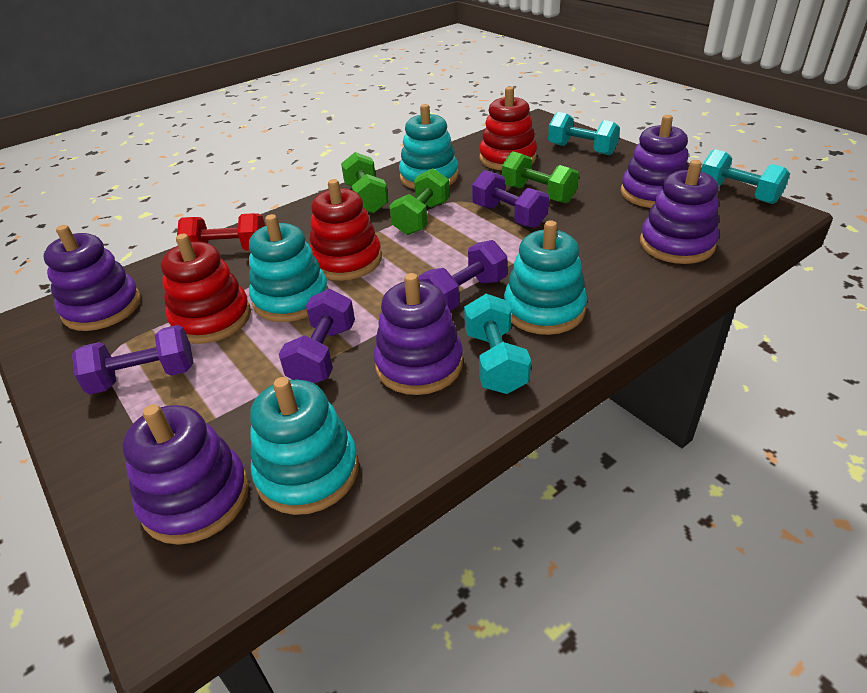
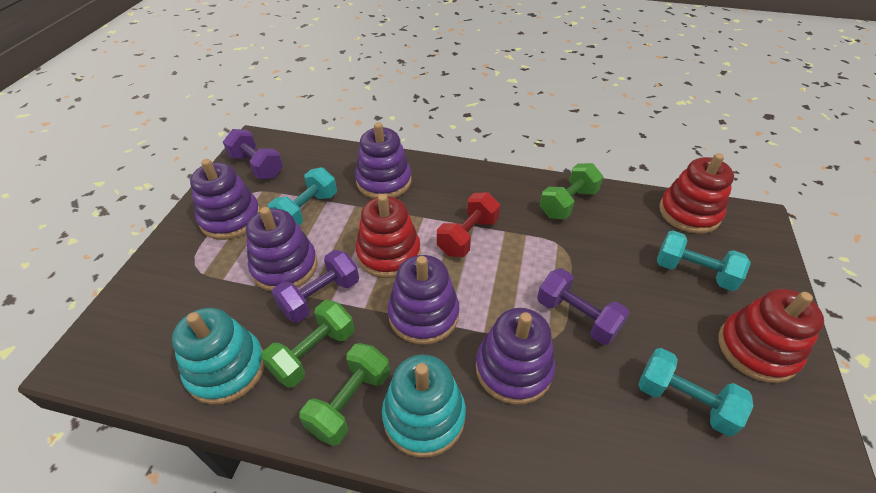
purple dumbbell: 4 -> 3
turquoise stacking toy: 4 -> 2

